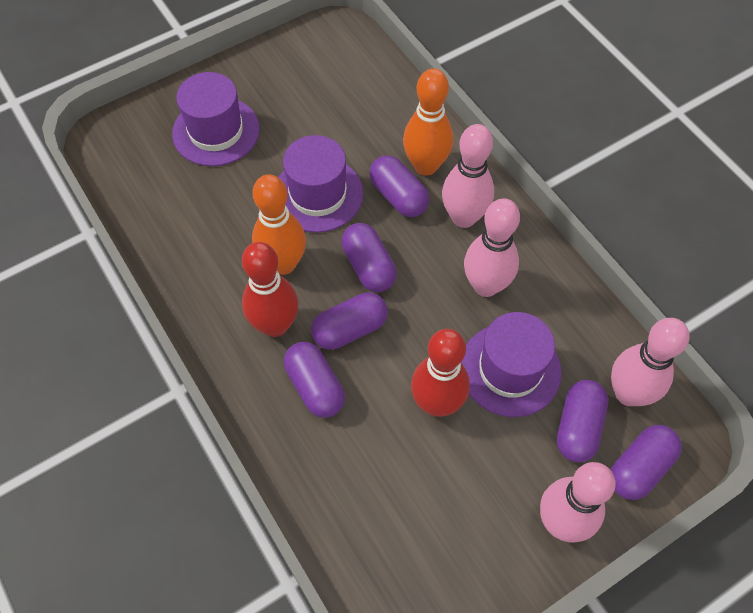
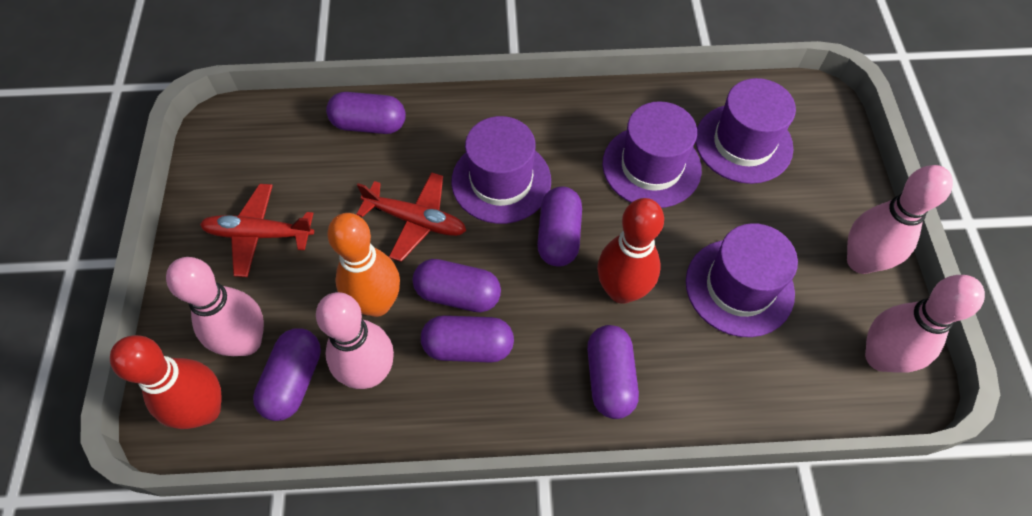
orange bowling pin: 2 -> 1
purple hat: 3 -> 4
red plane: 0 -> 2

